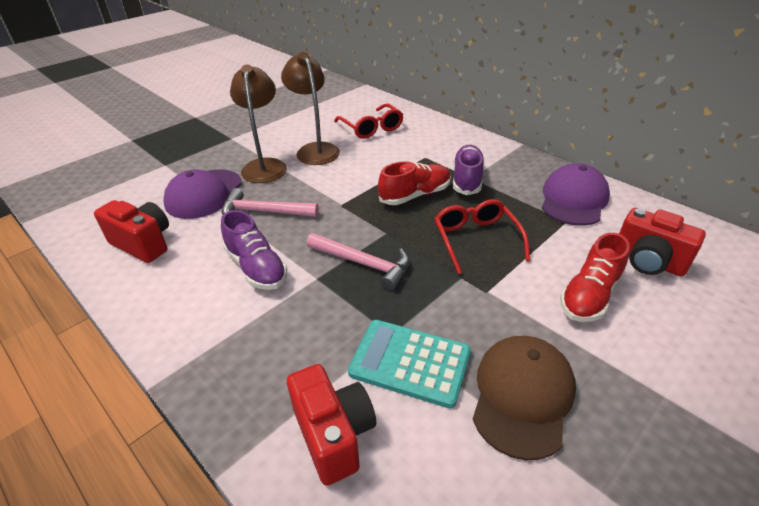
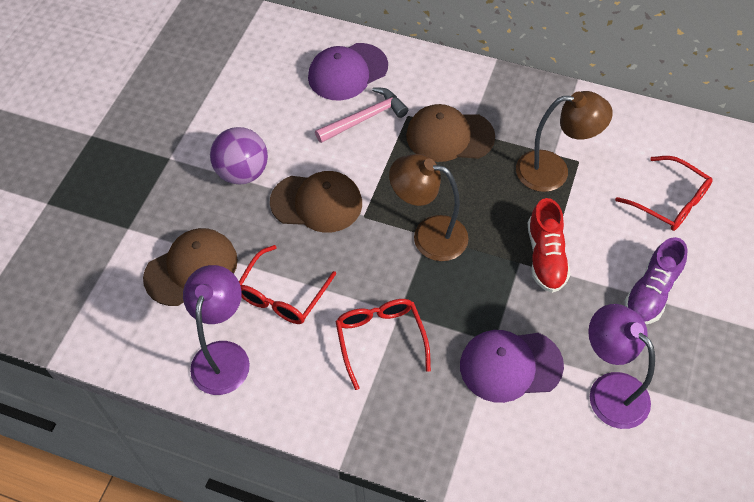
brown cap: 1 -> 3
pink hammer: 2 -> 1
purple ball: 0 -> 1
purple lamp: 0 -> 2
purple shoe: 2 -> 1
red camera: 3 -> 0
red glasses: 2 -> 3
red shoe: 2 -> 1
turquoise calculator: 1 -> 0

